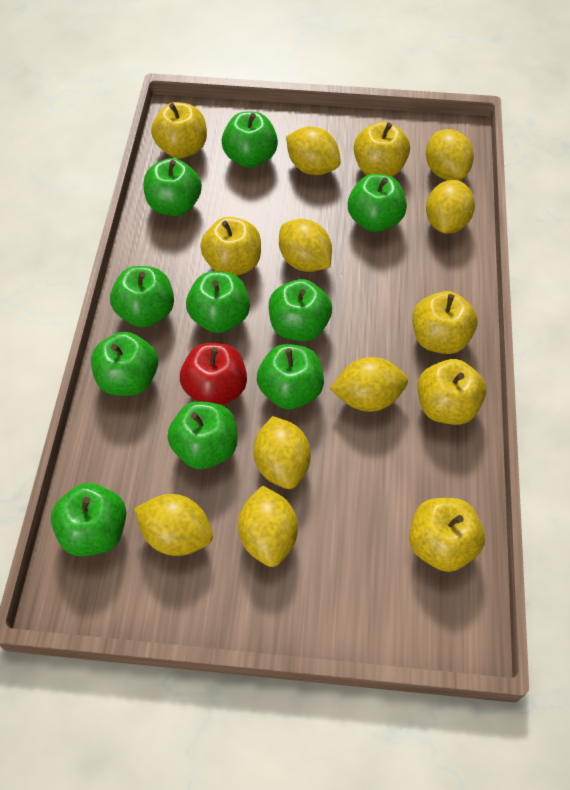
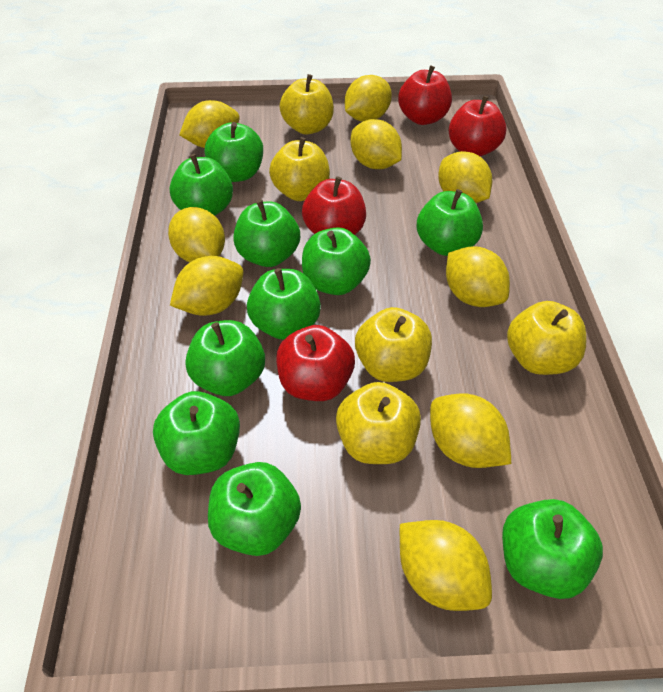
red apple: 1 -> 4
yellow apple: 6 -> 5
yellow lemon: 8 -> 9

